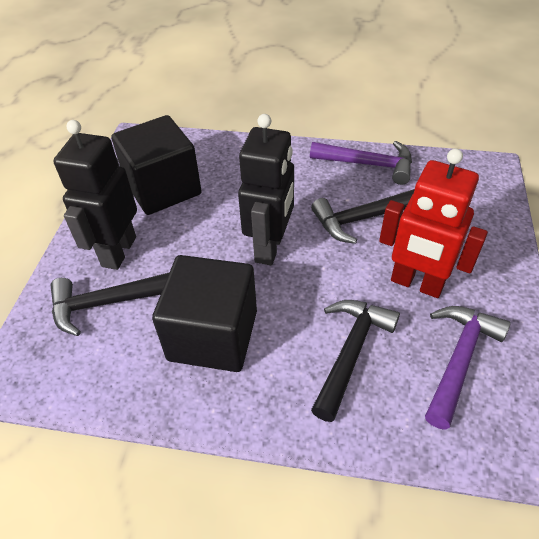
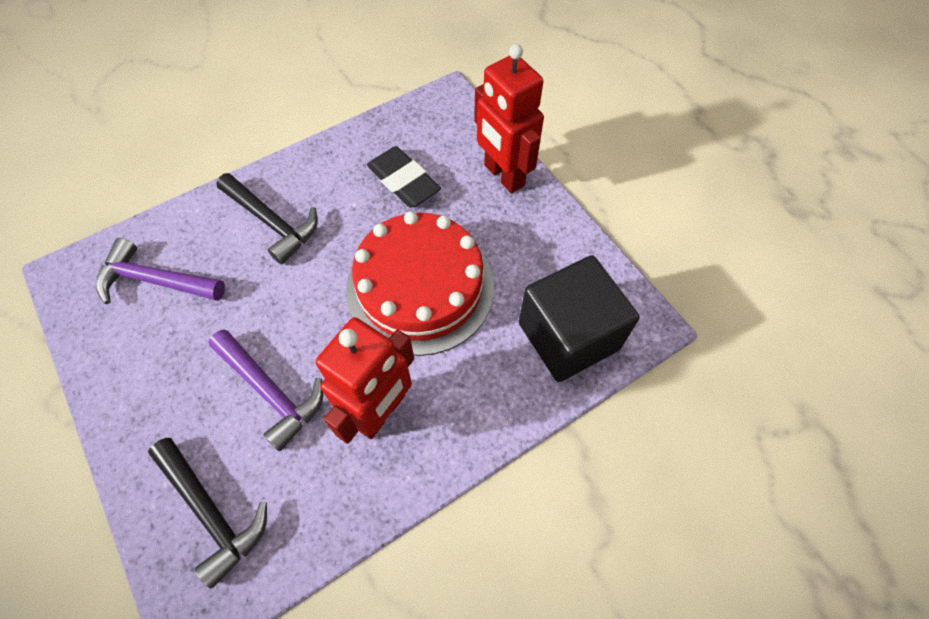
black cube: 2 -> 1
black eraser: 0 -> 1
black hammer: 3 -> 2
black robot: 2 -> 0
red cake: 0 -> 1
red robot: 1 -> 2

